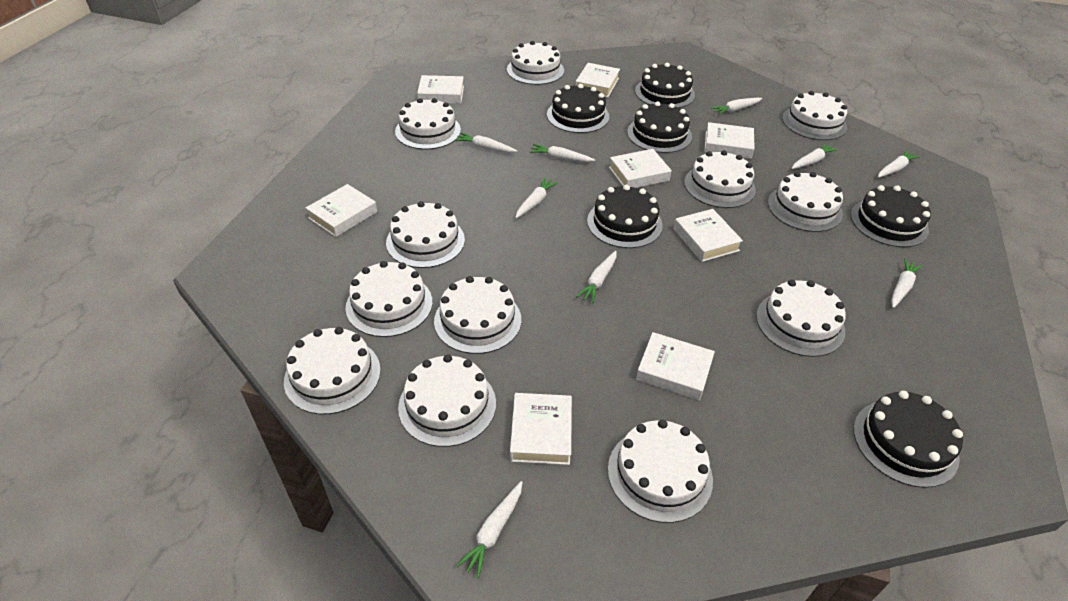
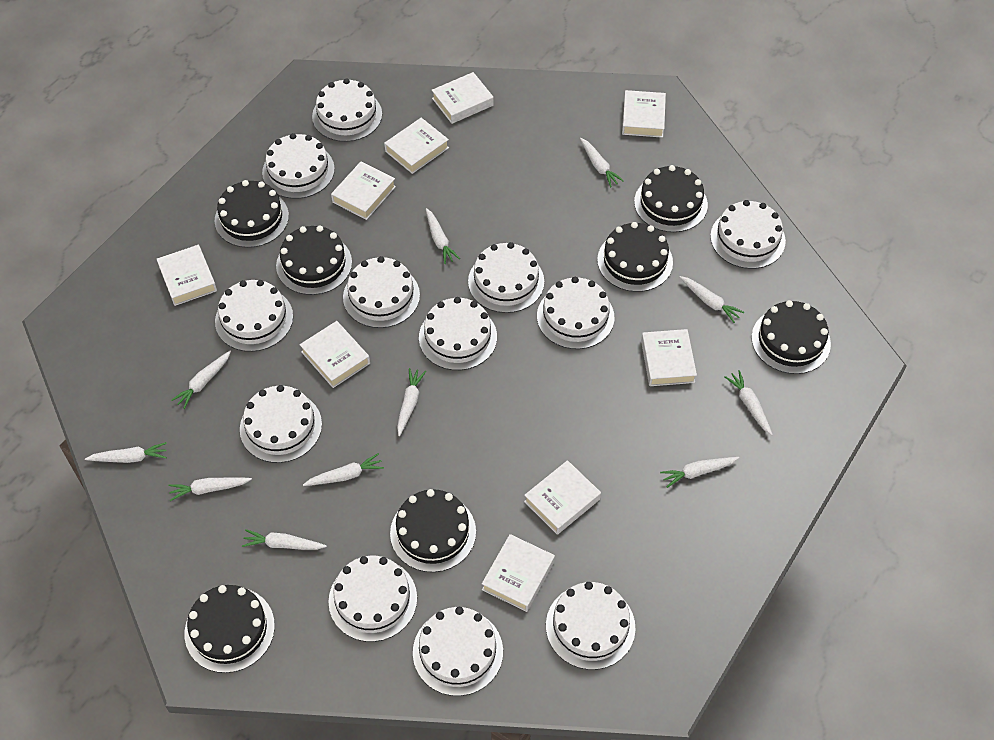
black cake: 6 -> 7
white book: 8 -> 9
white carrot: 9 -> 11

